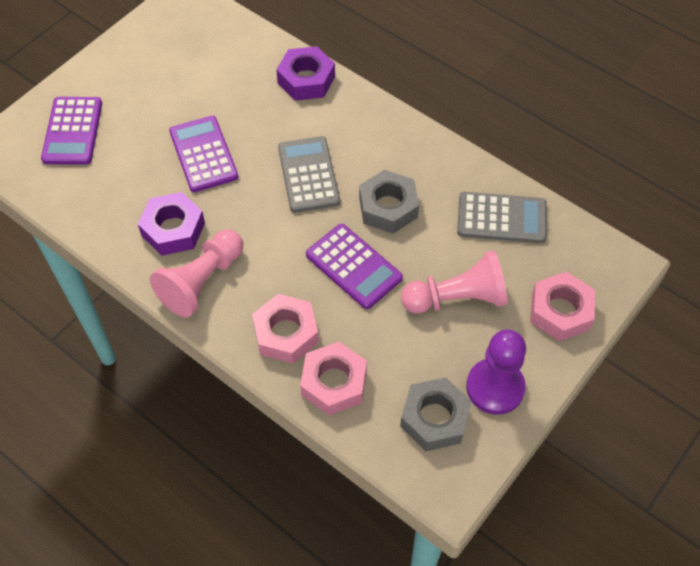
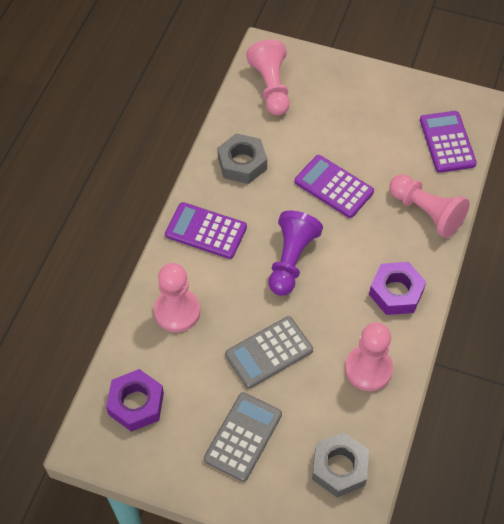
pink nut: 3 -> 0
pink pawn: 2 -> 4

